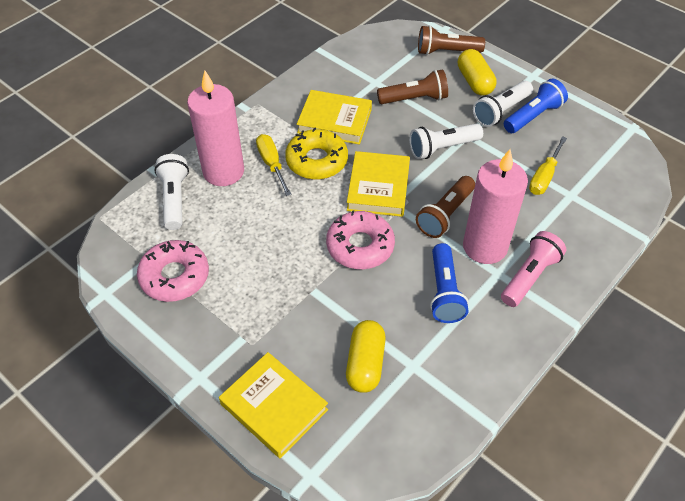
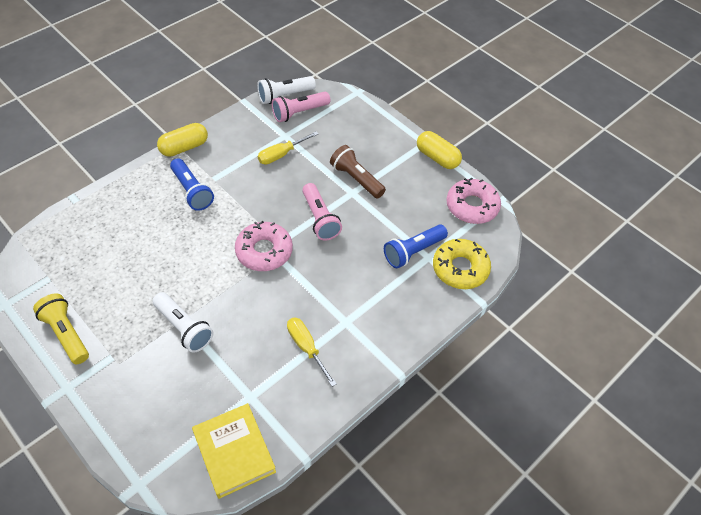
brown flashlight: 3 -> 1
pink candle: 2 -> 0
pink flashlight: 1 -> 2
white flashlight: 3 -> 2
yellow book: 3 -> 1
yellow flashlight: 0 -> 1

